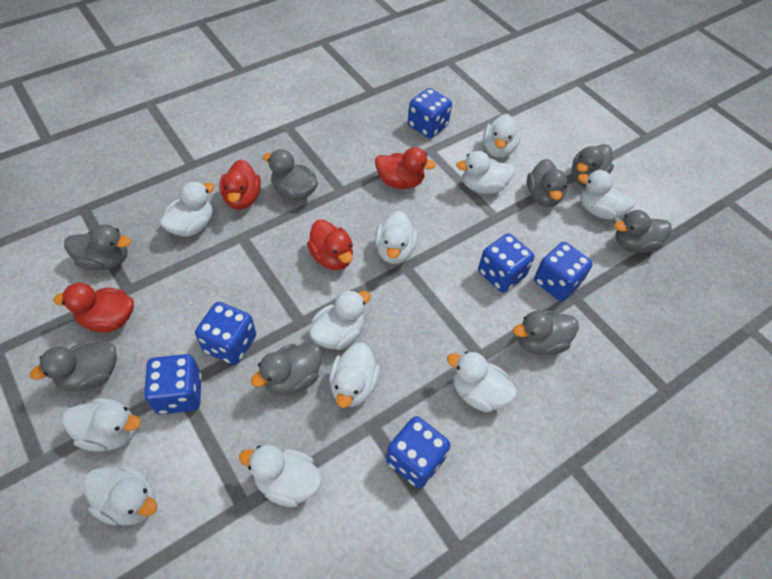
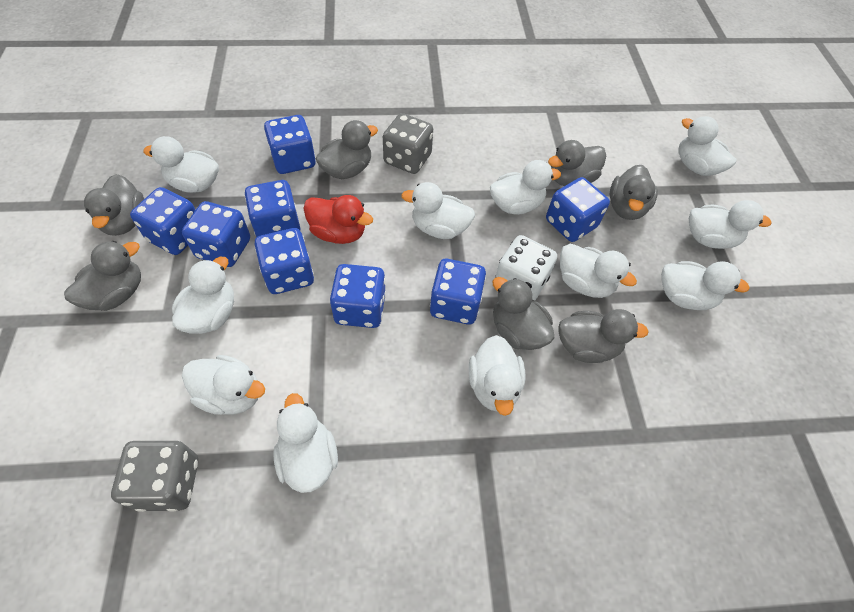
blue dice: 6 -> 8
grey dice: 0 -> 2
grey duck: 8 -> 7
red duck: 4 -> 1
white dice: 0 -> 1

